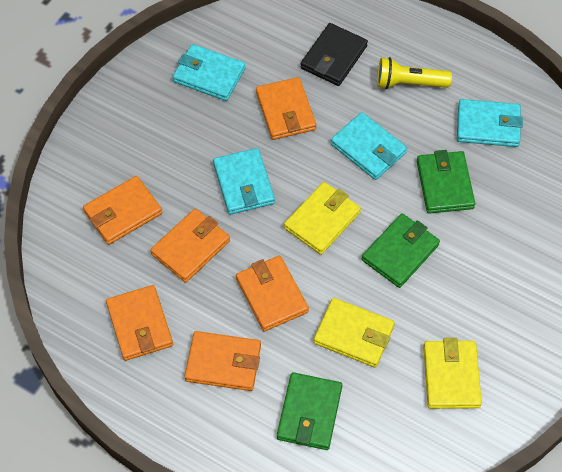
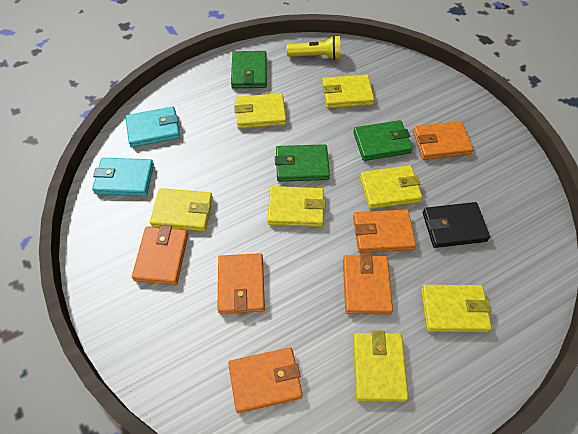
turquoise wallet: 4 -> 2
yellow wallet: 3 -> 7

